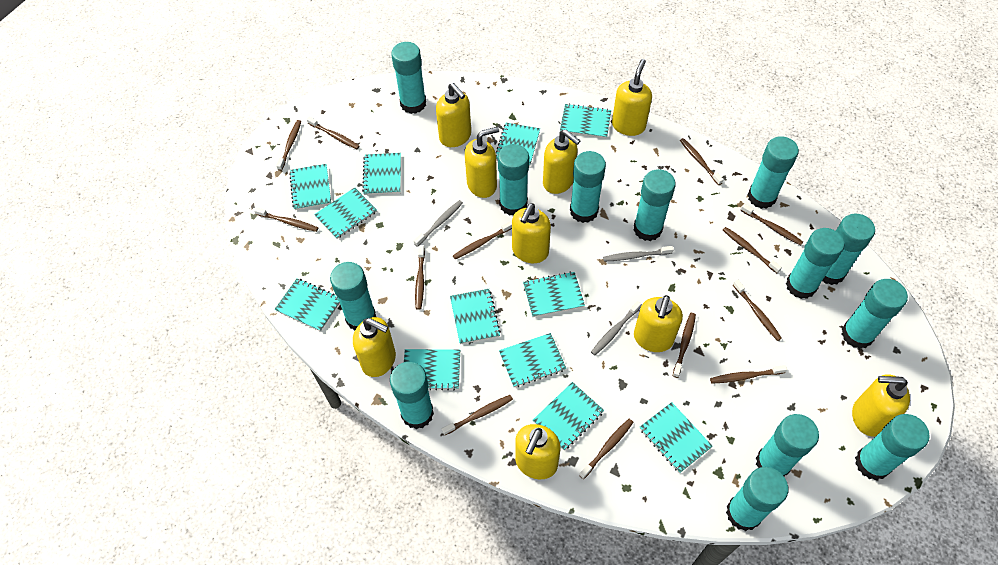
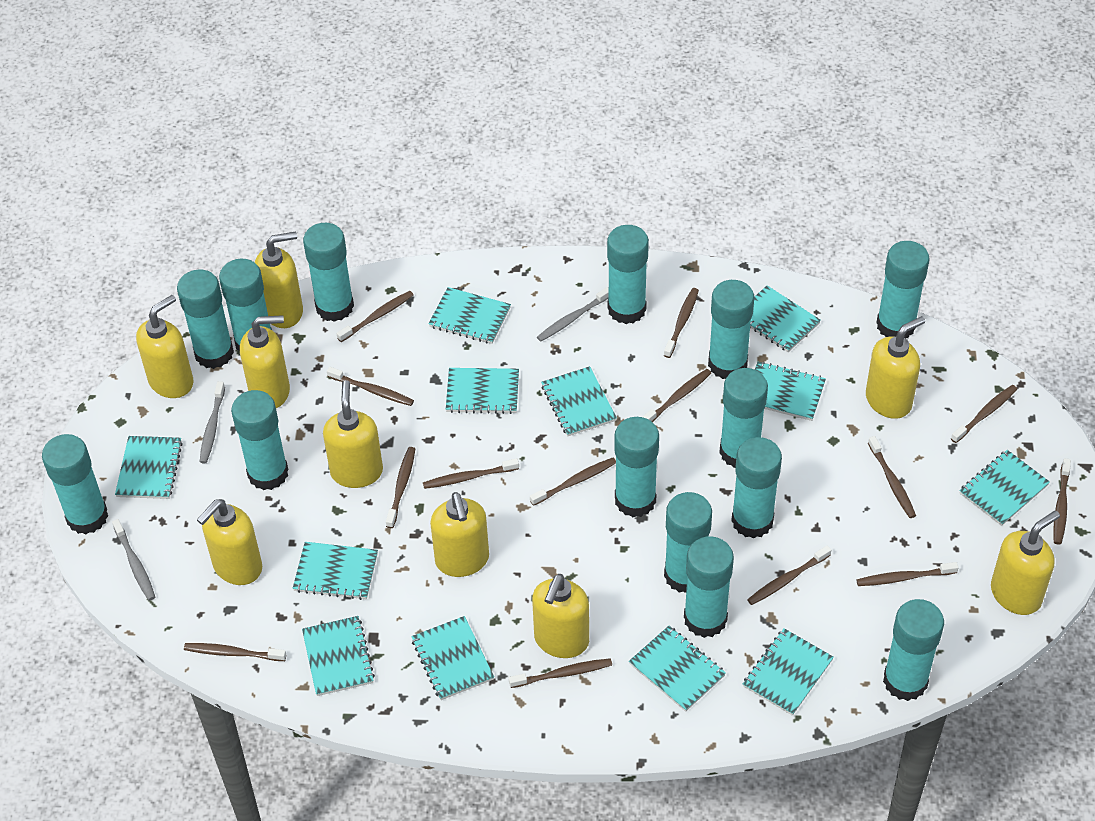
brown toothbrush: 13 -> 14
turquoise glue stick: 13 -> 14

